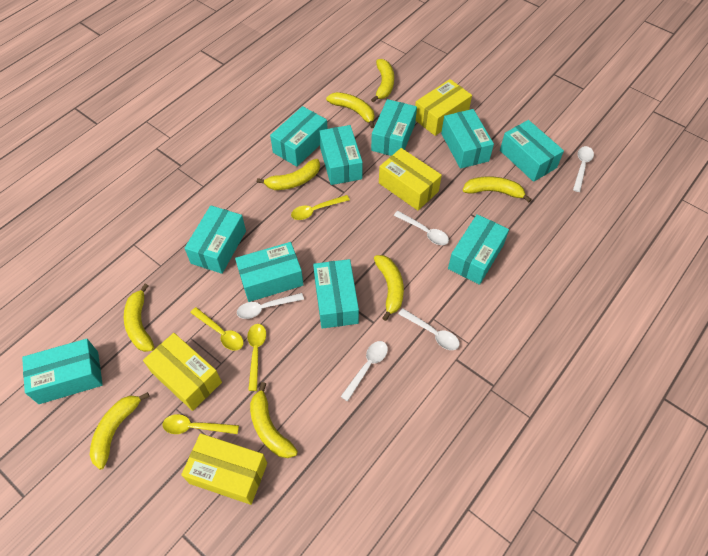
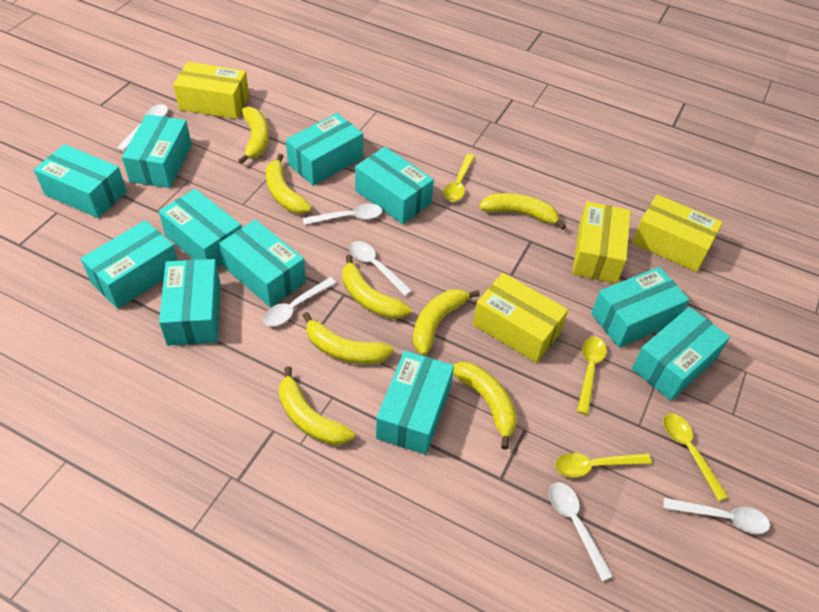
turquoise box: 10 -> 11
white spoon: 5 -> 6

